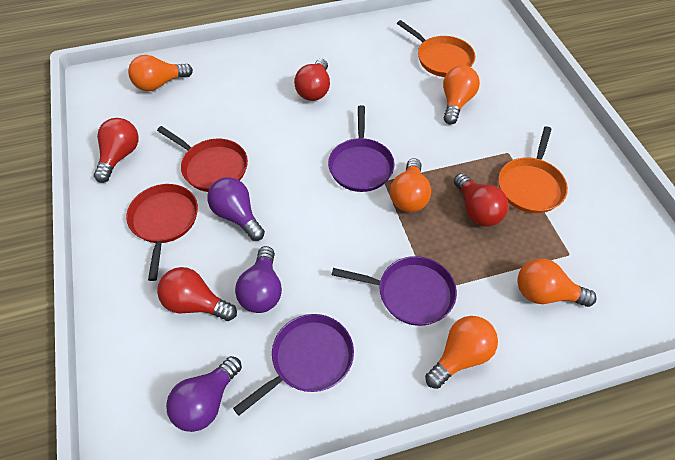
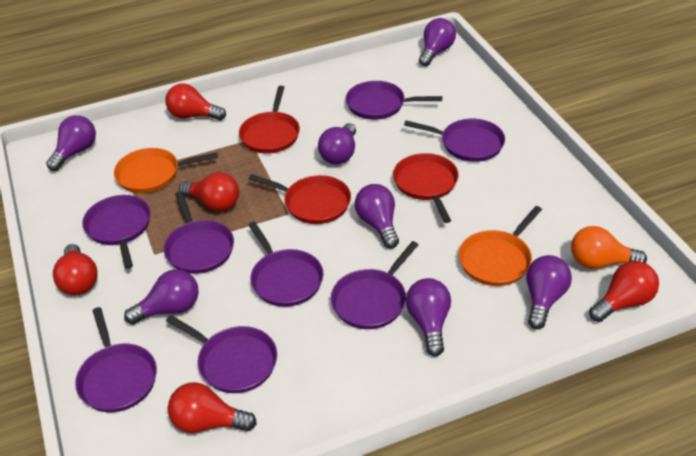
orange light bulb: 5 -> 1
purple light bulb: 3 -> 7
purple pan: 3 -> 8
red light bulb: 4 -> 5
red pan: 2 -> 3

